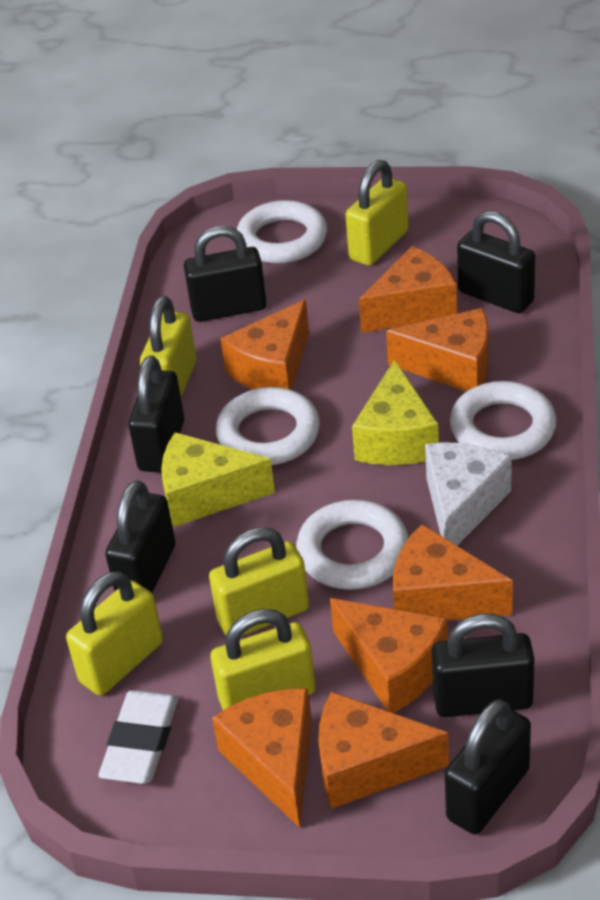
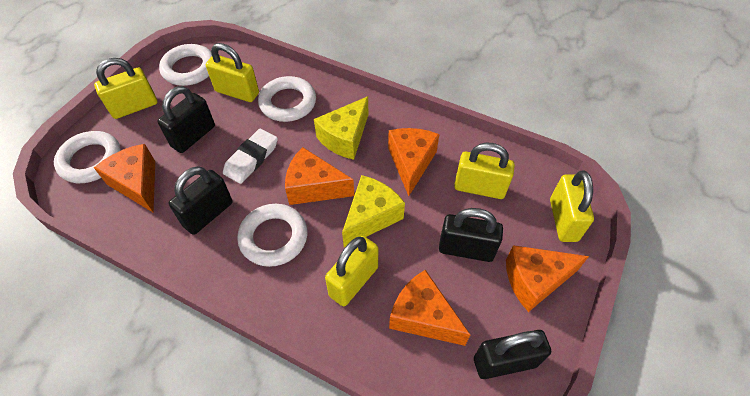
black padlock: 6 -> 4
orange cheese: 7 -> 5
white cheese: 1 -> 0

